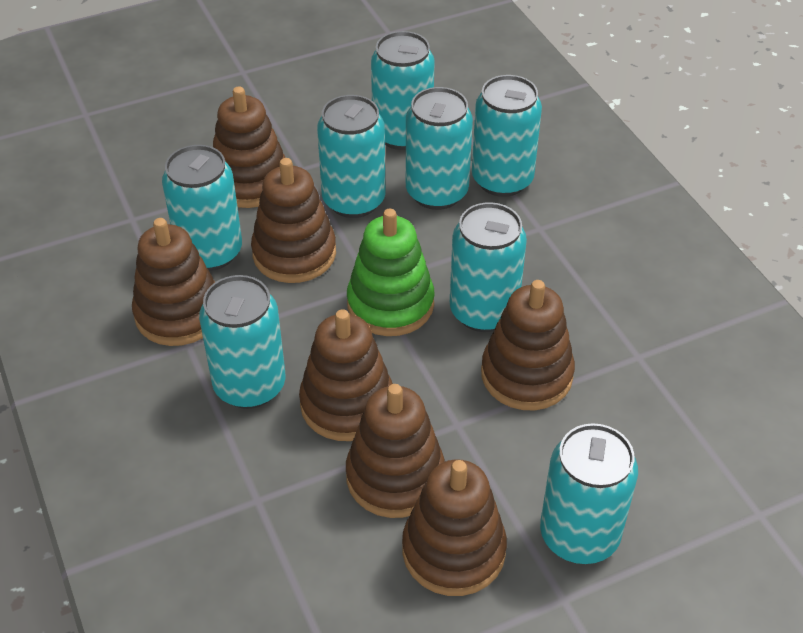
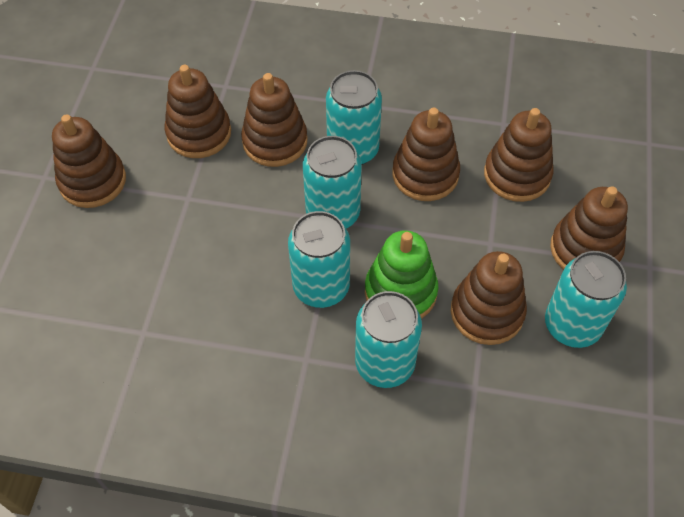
turquoise can: 8 -> 5

